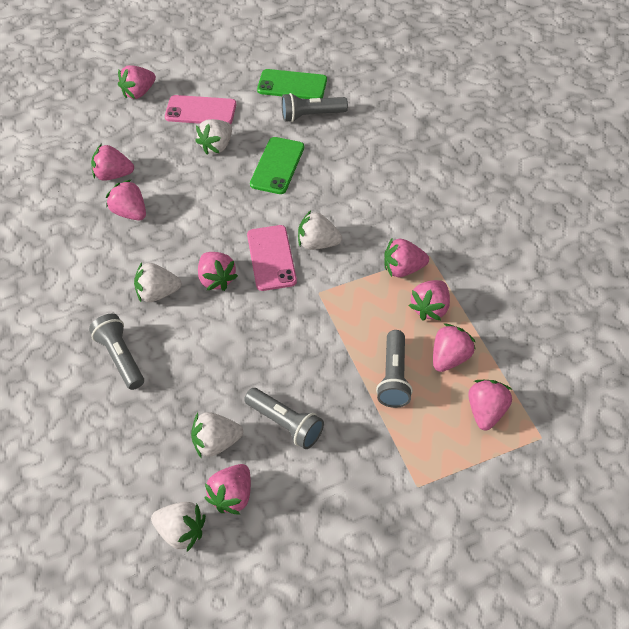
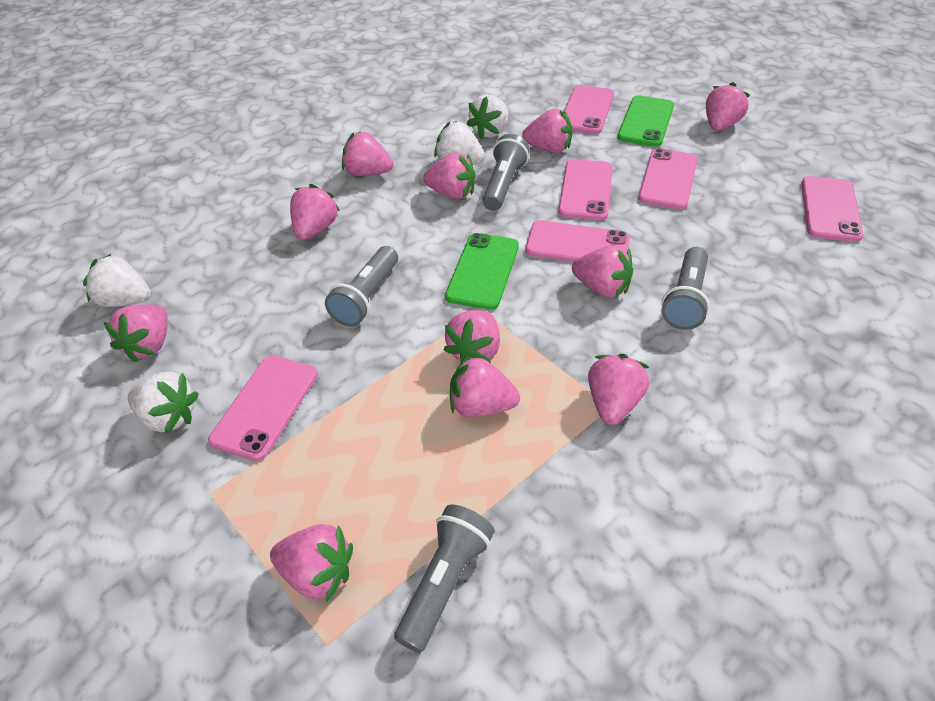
pink phone: 2 -> 6
pink strawberry: 9 -> 11
white strawberry: 5 -> 4

